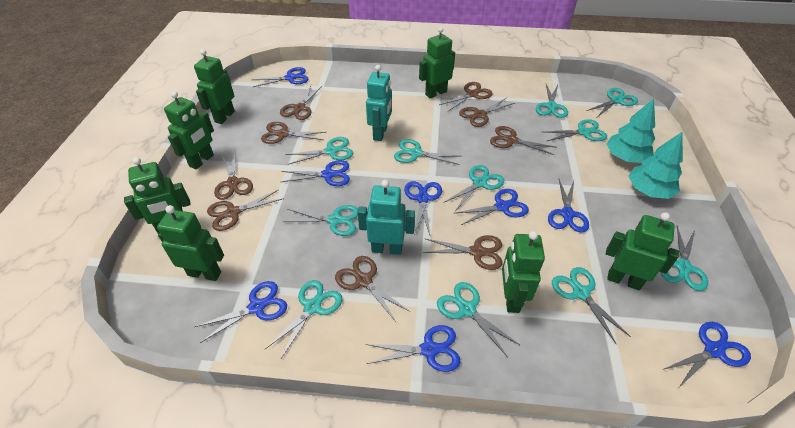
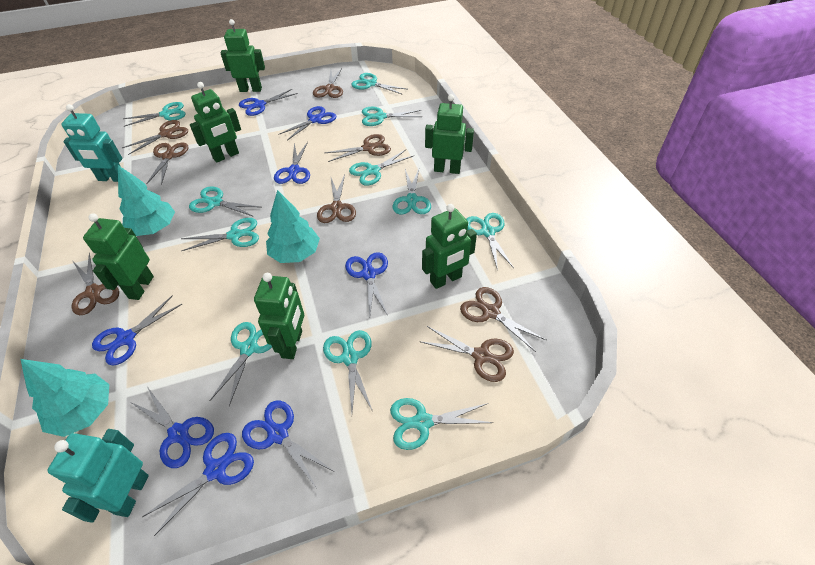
brown scissors: 9 -> 8
green robot: 7 -> 6
turquoise tree: 2 -> 3

